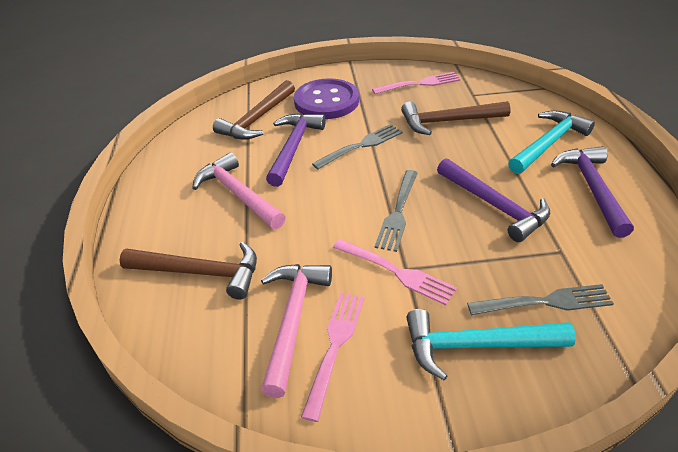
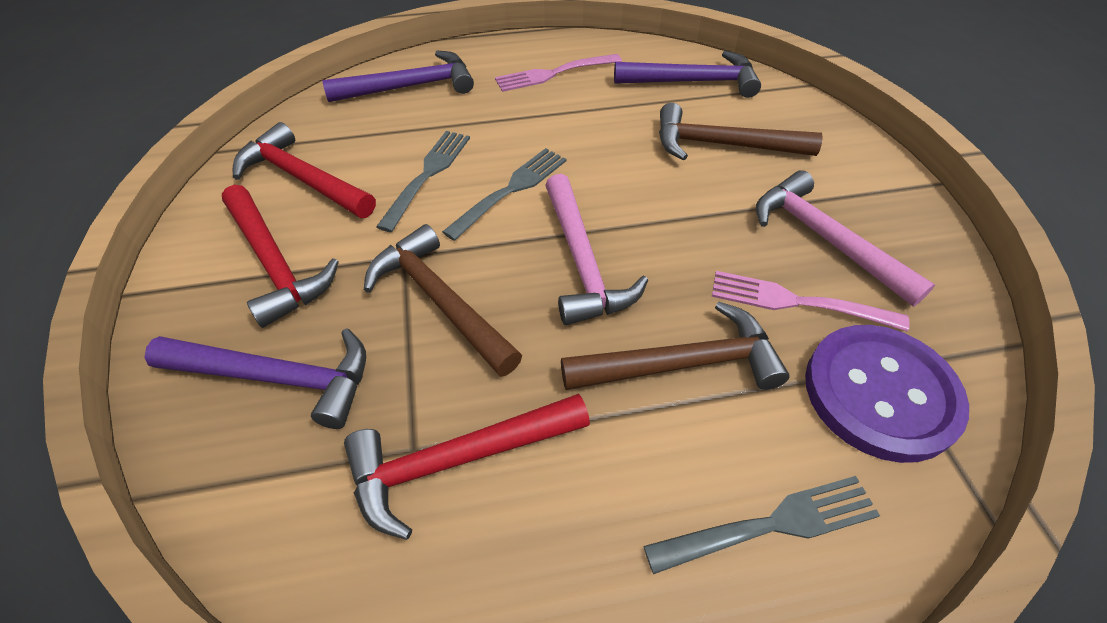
pink fork: 3 -> 2
red hammer: 0 -> 3
turquoise hammer: 2 -> 0

